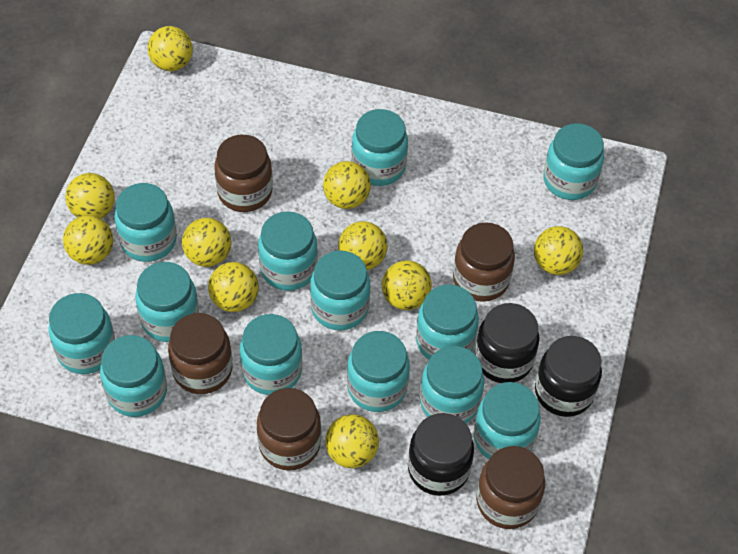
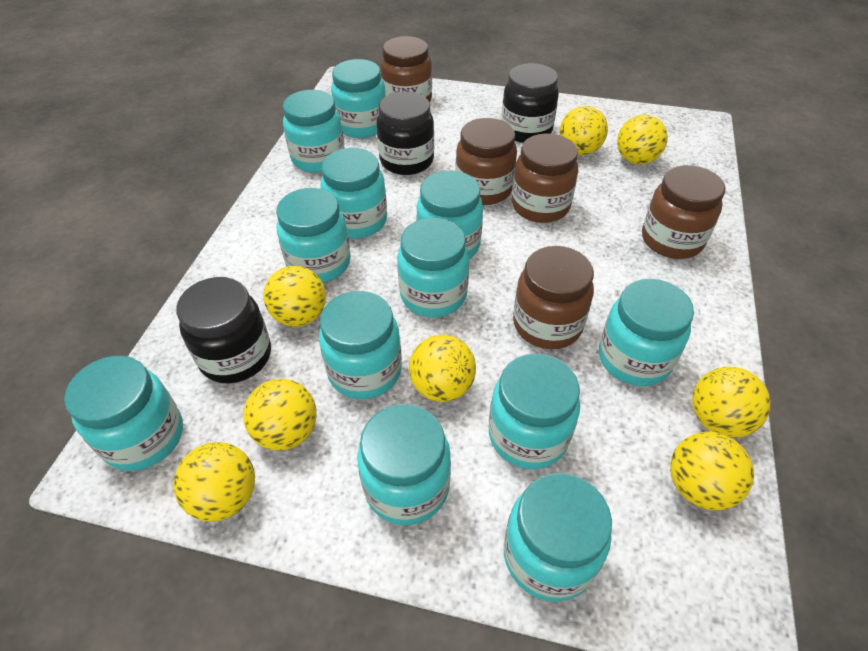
turquoise jar: 13 -> 12
yellow ball: 10 -> 8

